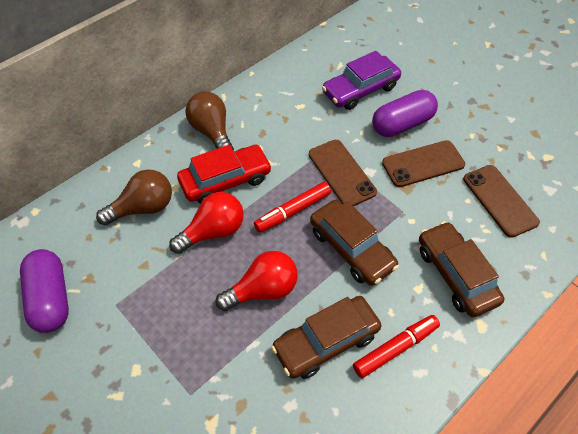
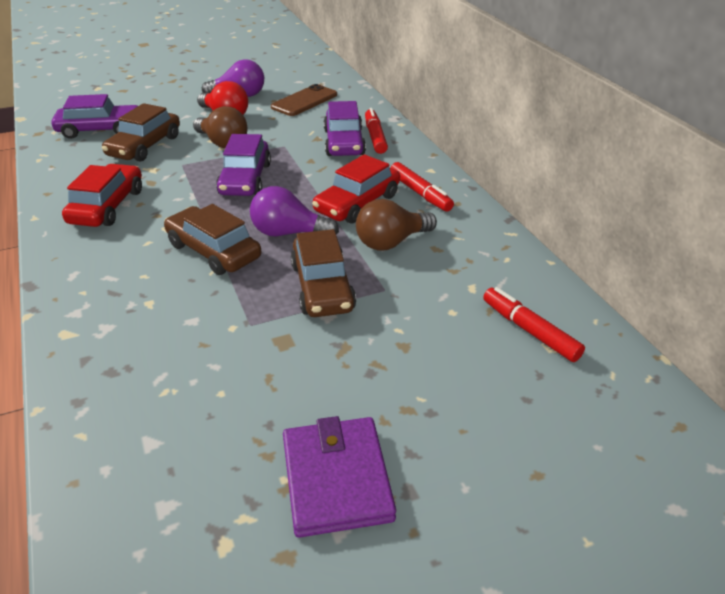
brown phone: 3 -> 1
purple capsule: 2 -> 0
purple car: 1 -> 3
purple light bulb: 0 -> 2
purple wallet: 0 -> 1
red car: 1 -> 2
red light bulb: 2 -> 1
red marker: 2 -> 3

